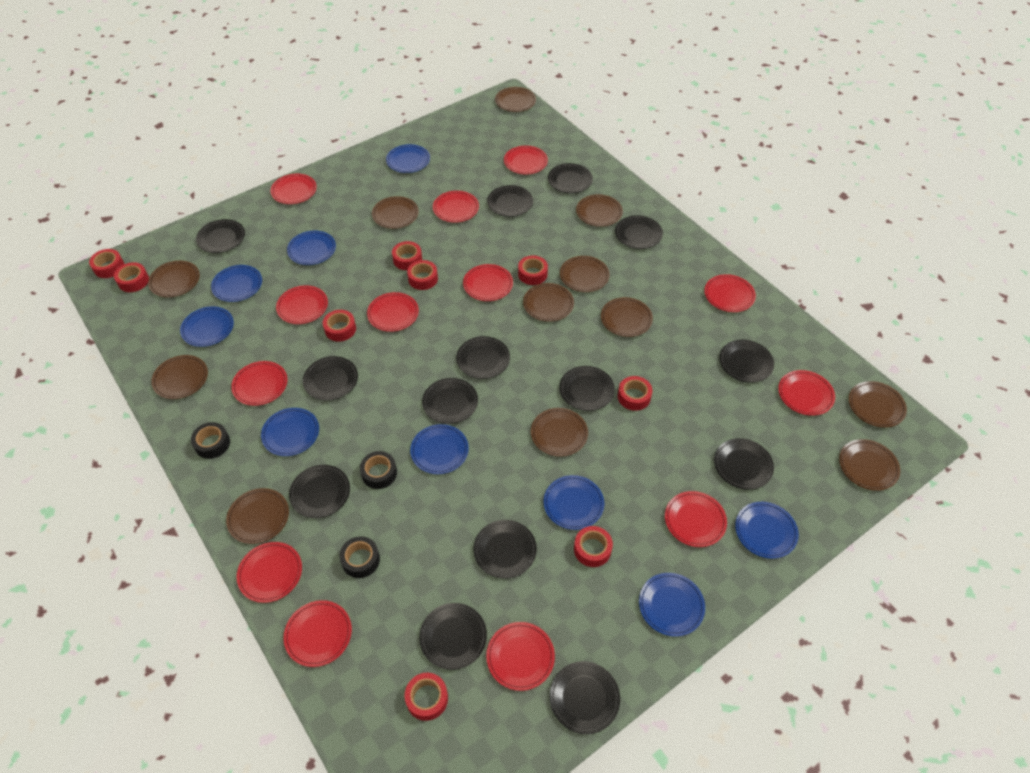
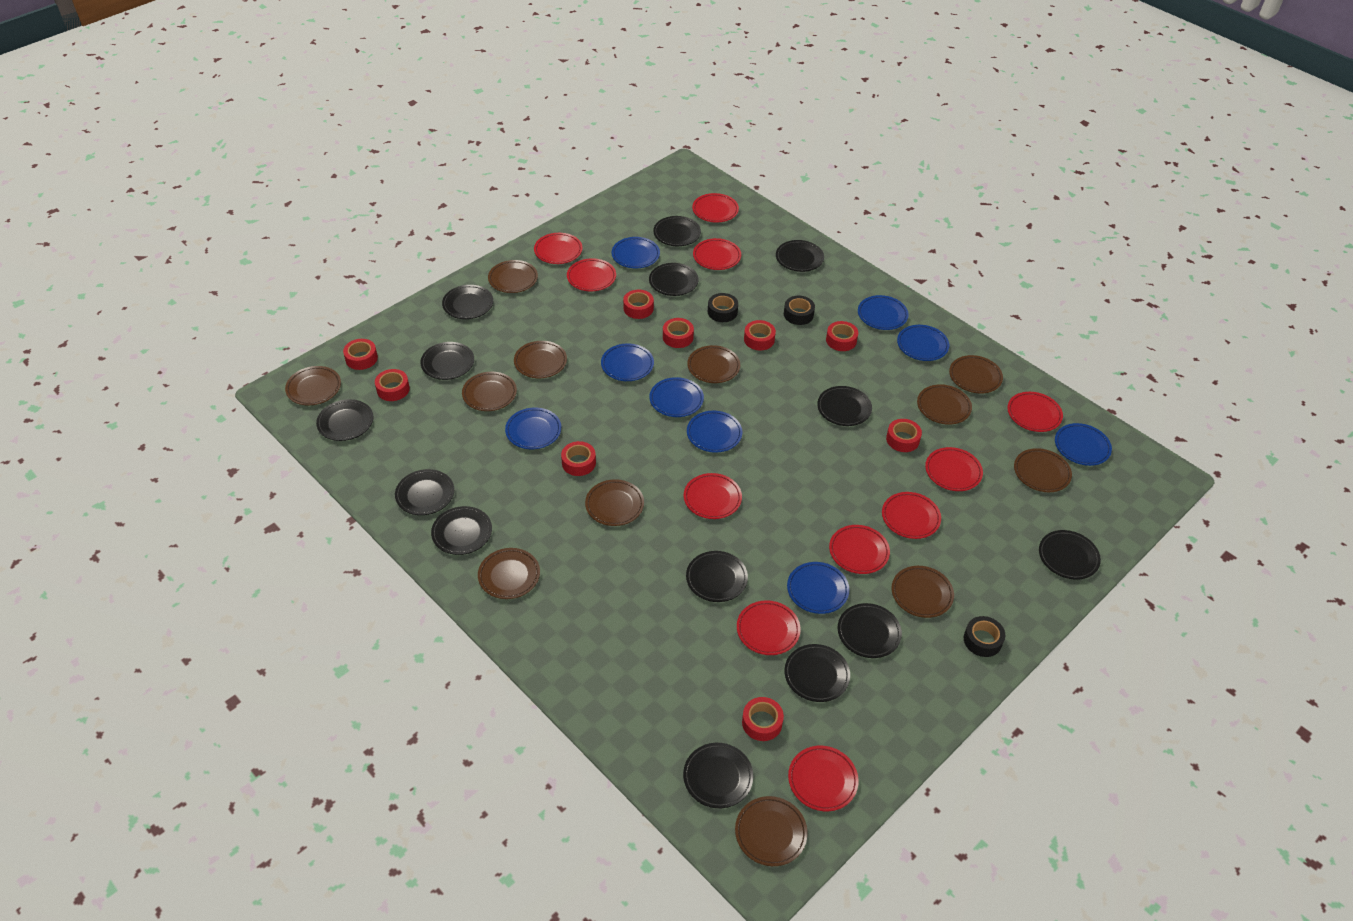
red plate: 13 -> 11

